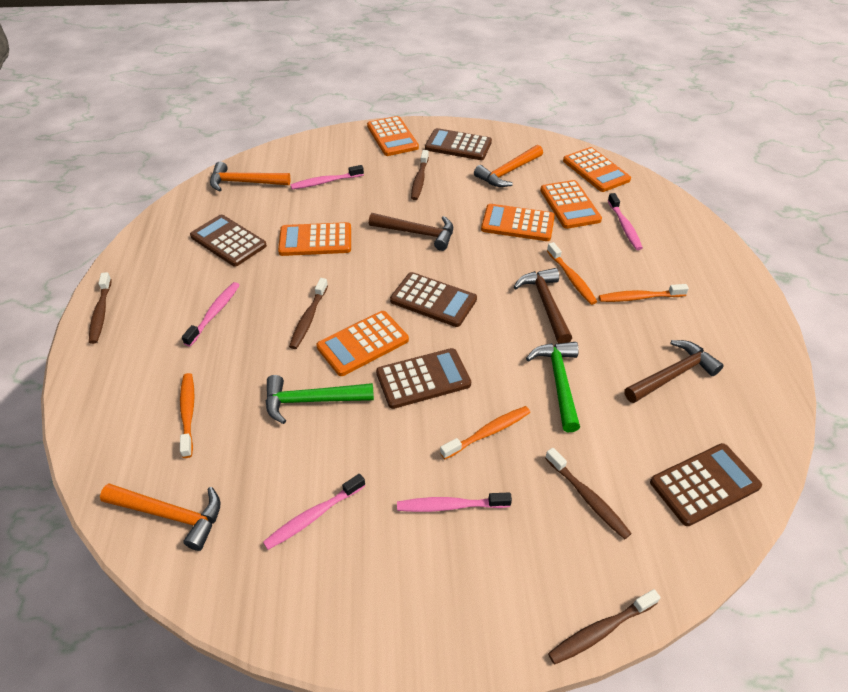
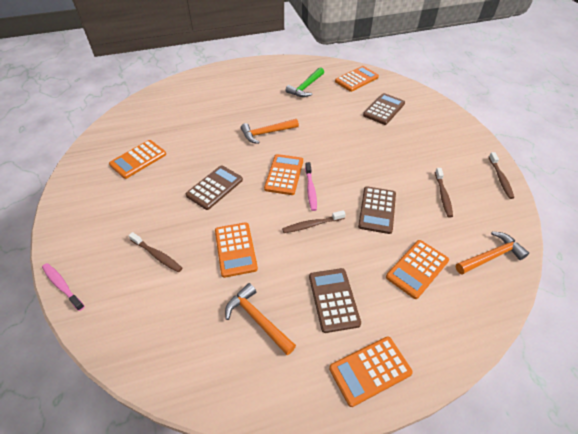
brown calculator: 5 -> 4
brown hammer: 3 -> 0
brown toothbrush: 5 -> 4
green hammer: 2 -> 1
orange toothbrush: 4 -> 0
pink toothbrush: 5 -> 2

